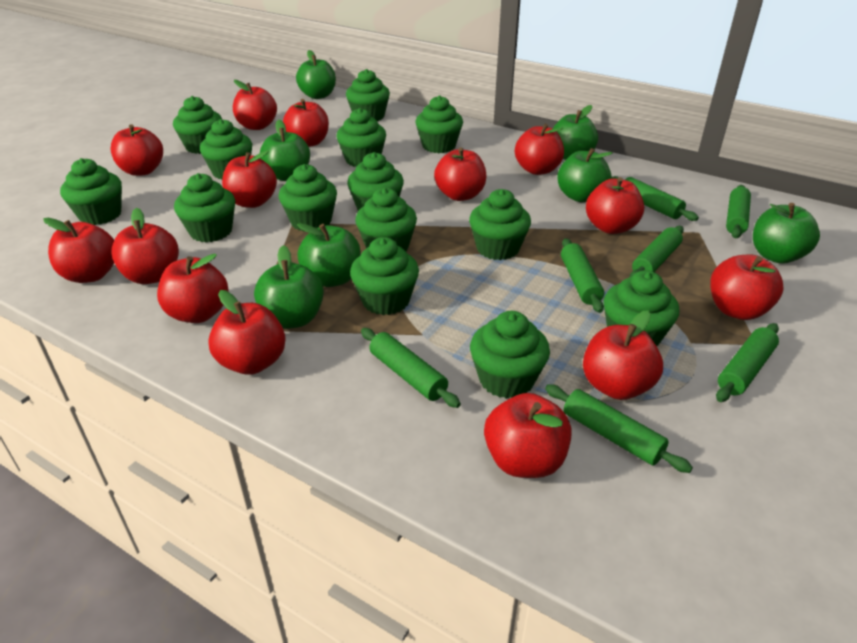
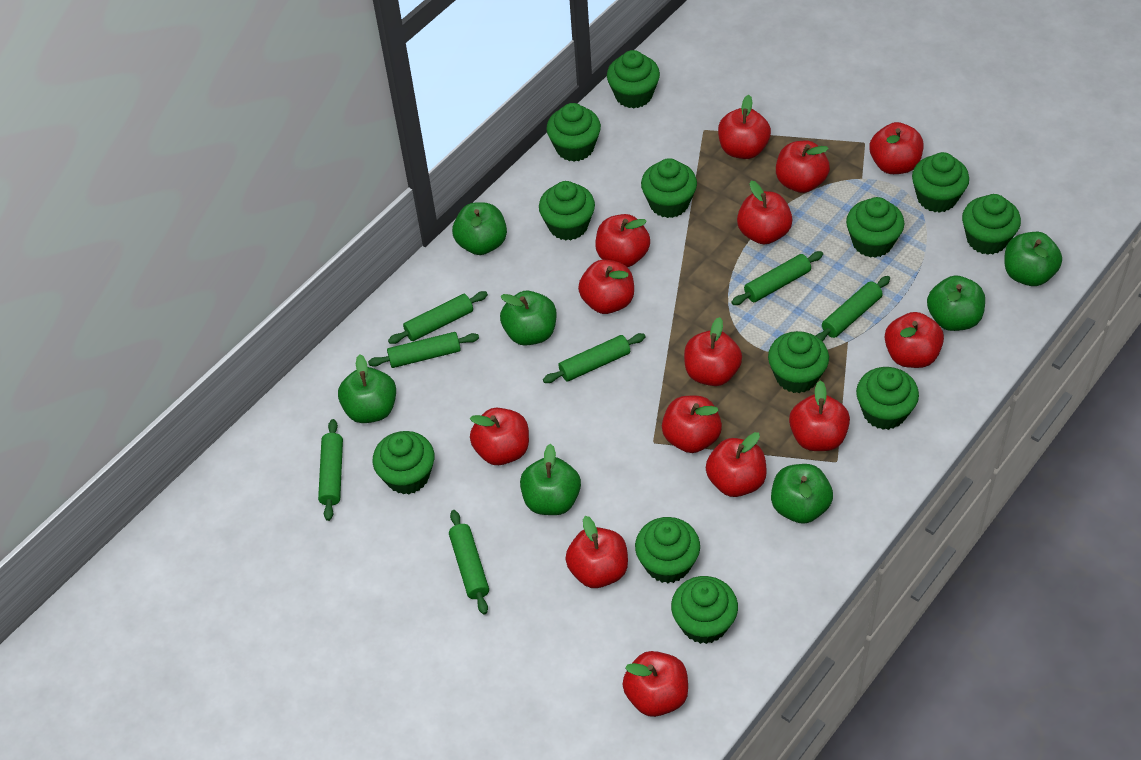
green cupcake: 14 -> 12

